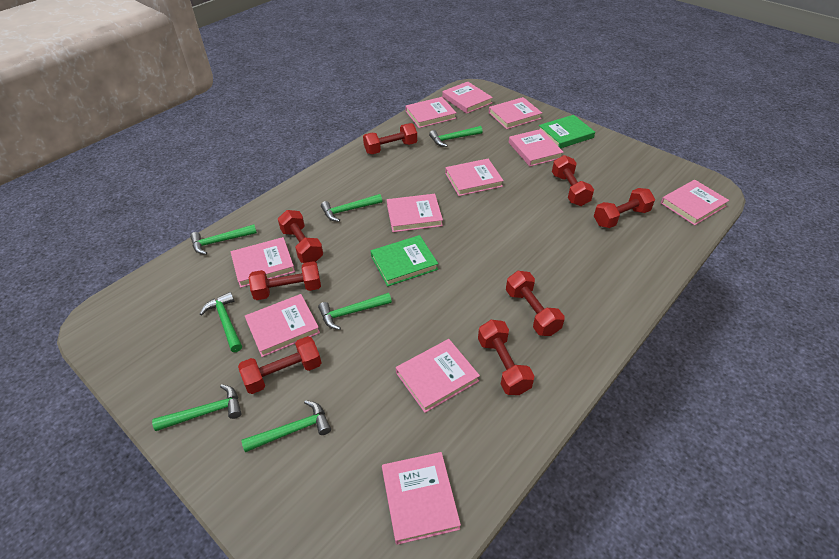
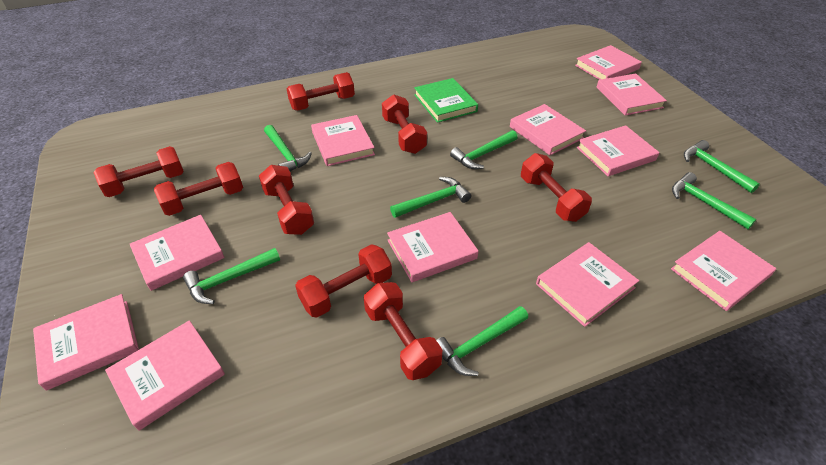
green book: 2 -> 1

